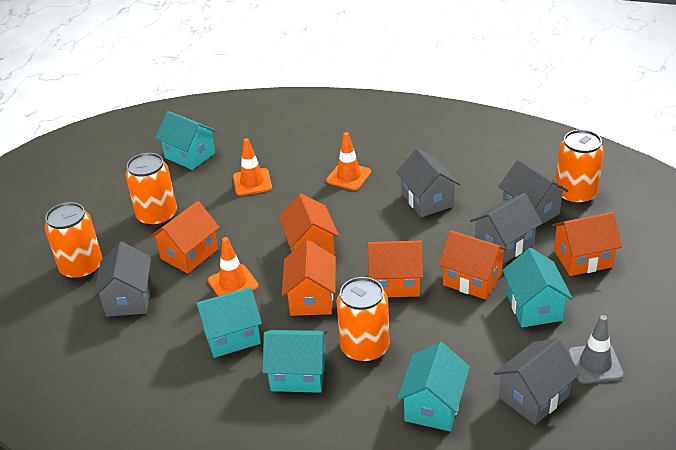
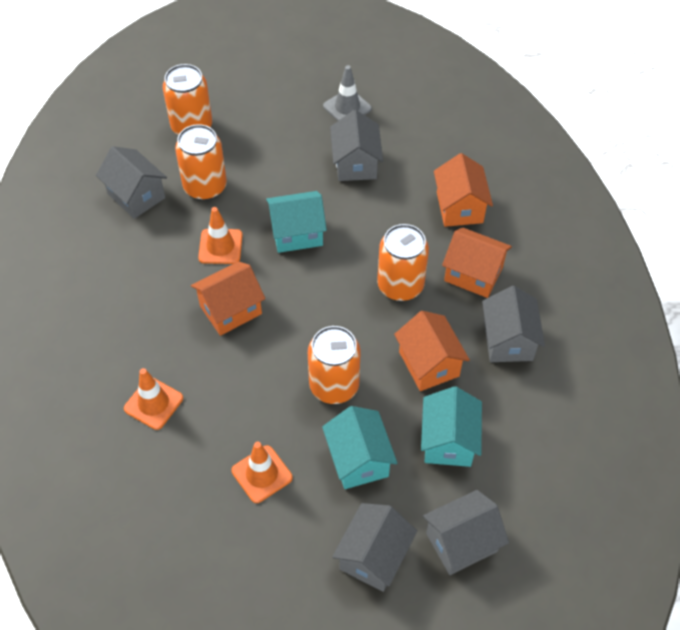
orange house: 6 -> 4
turquoise house: 5 -> 3

